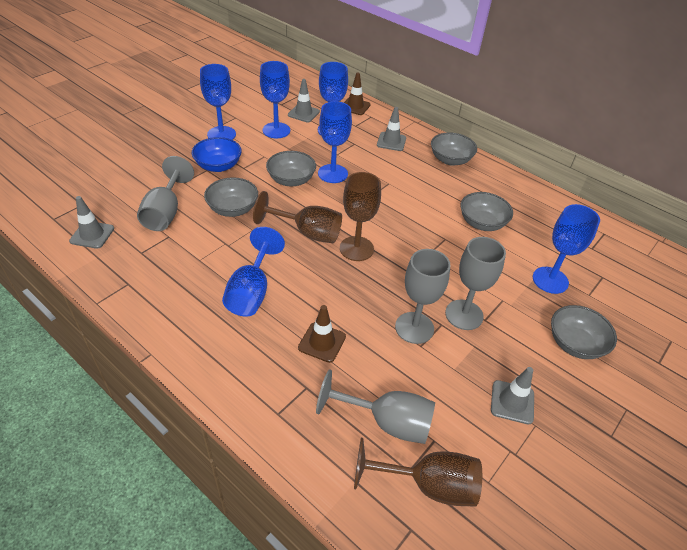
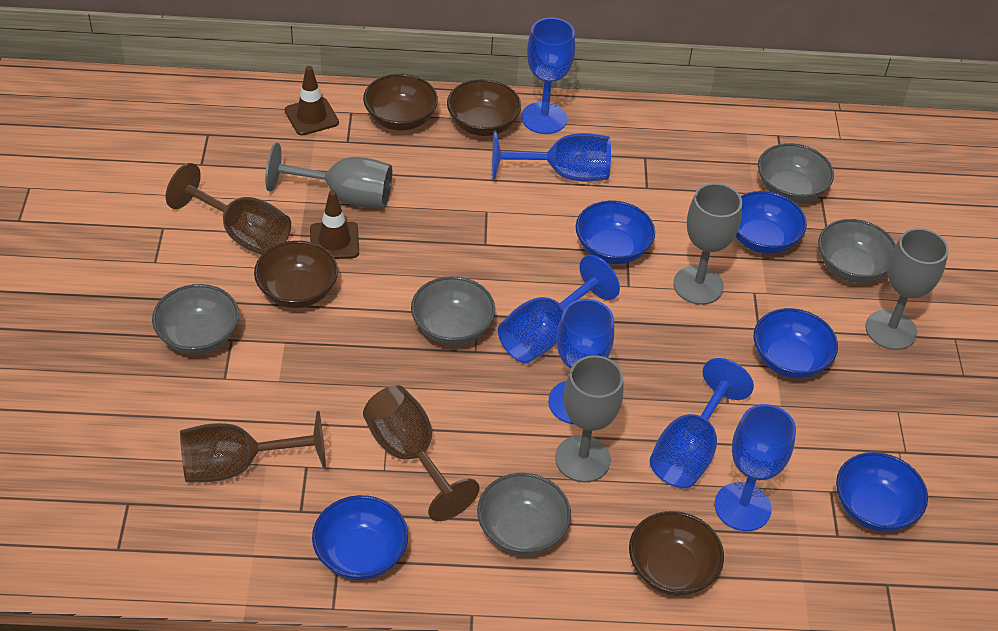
blue bowl: 1 -> 5
brown bowl: 0 -> 4
grey traffic cone: 4 -> 0

